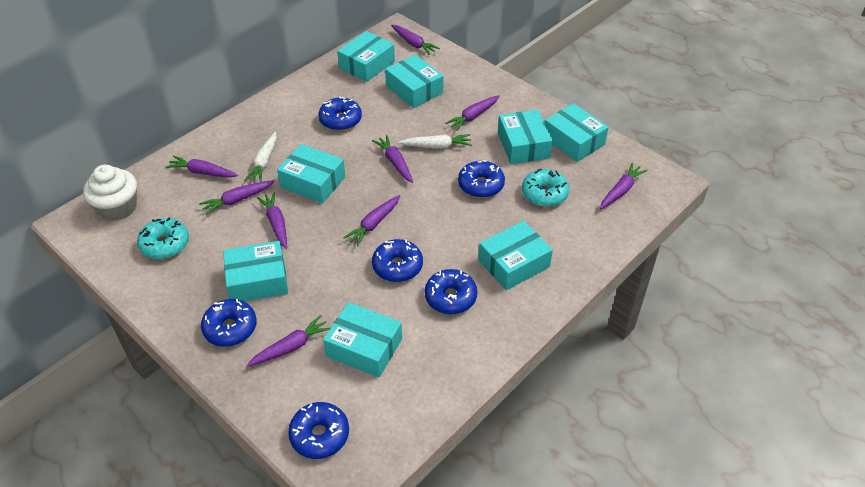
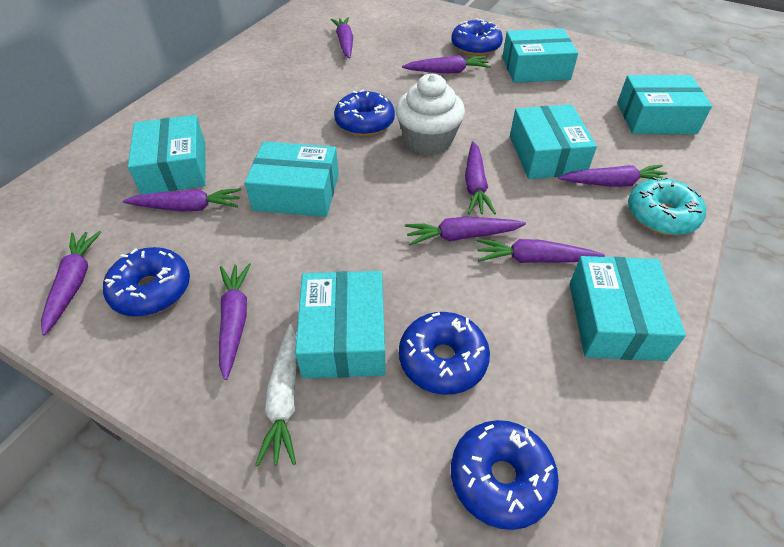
blue donut: 6 -> 5
turquoise box: 8 -> 7
turquoise donut: 2 -> 1
white carrot: 2 -> 1

